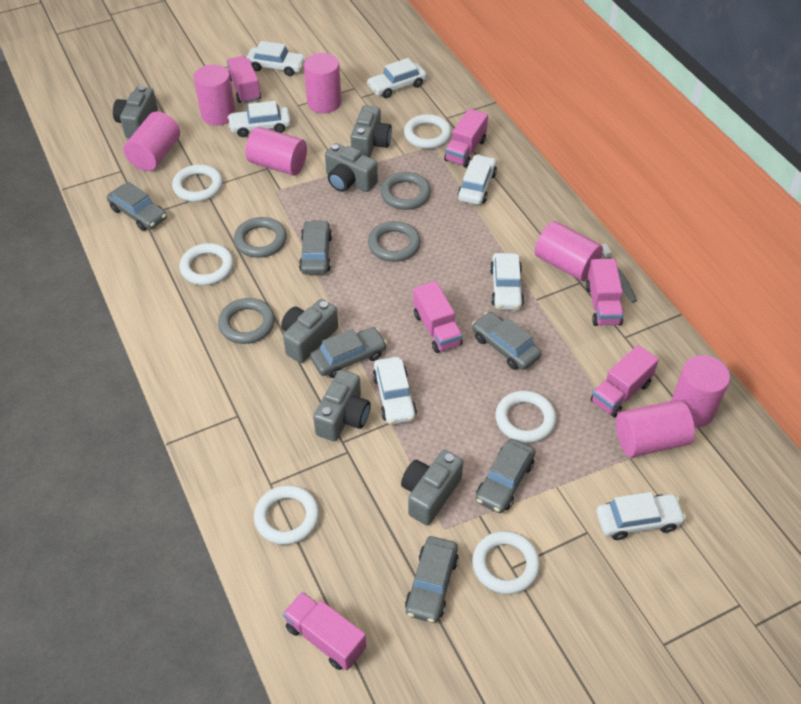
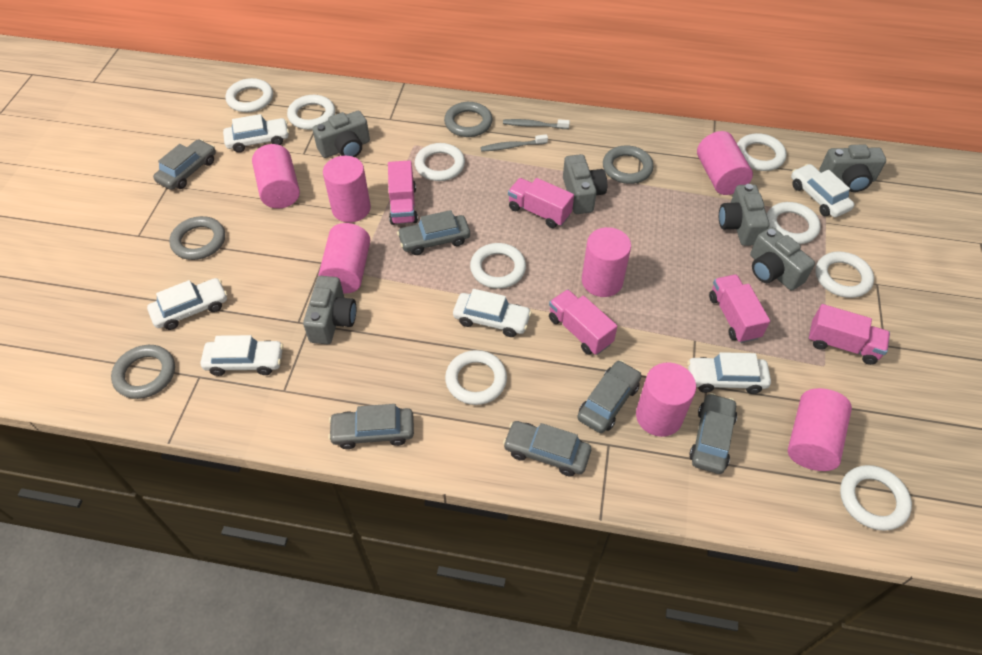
grey toothbrush: 1 -> 2
pink truck: 6 -> 5
white car: 7 -> 6
white ring: 6 -> 9

